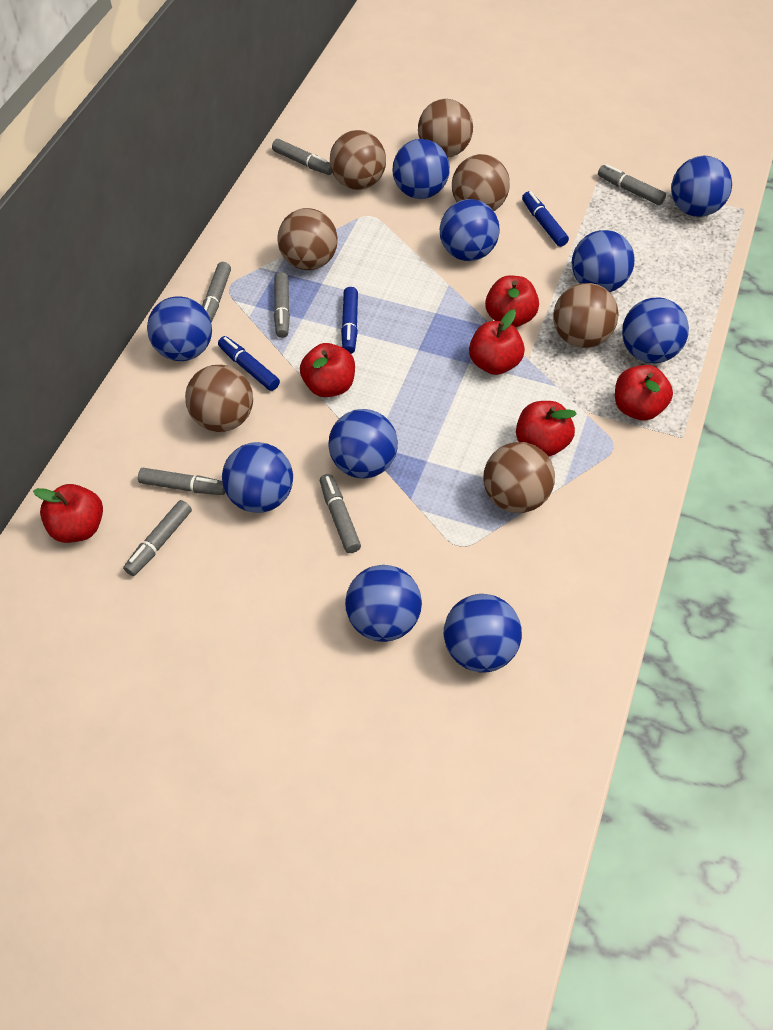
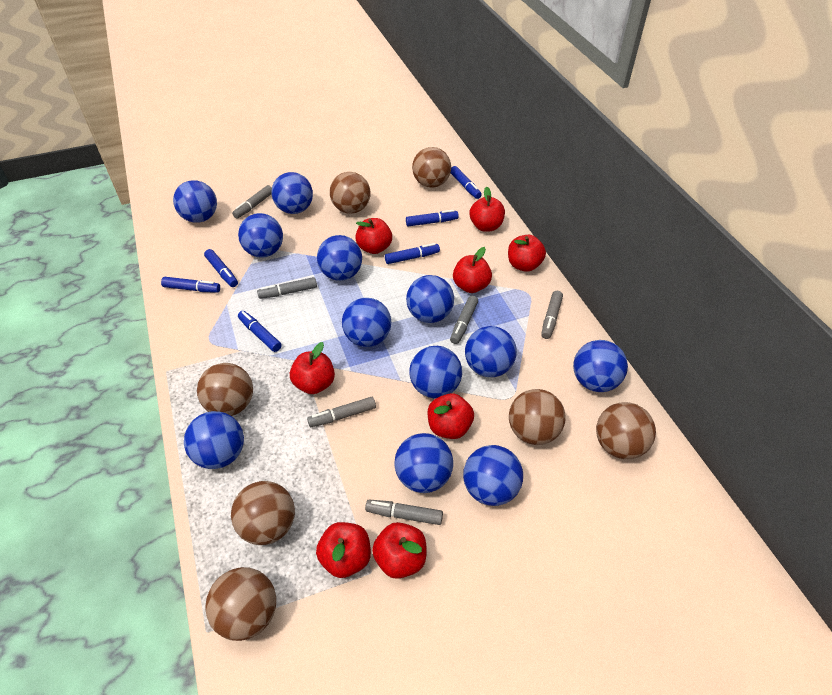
blue ball: 10 -> 12
blue marker: 3 -> 6
grey marker: 7 -> 6
red apple: 6 -> 8

